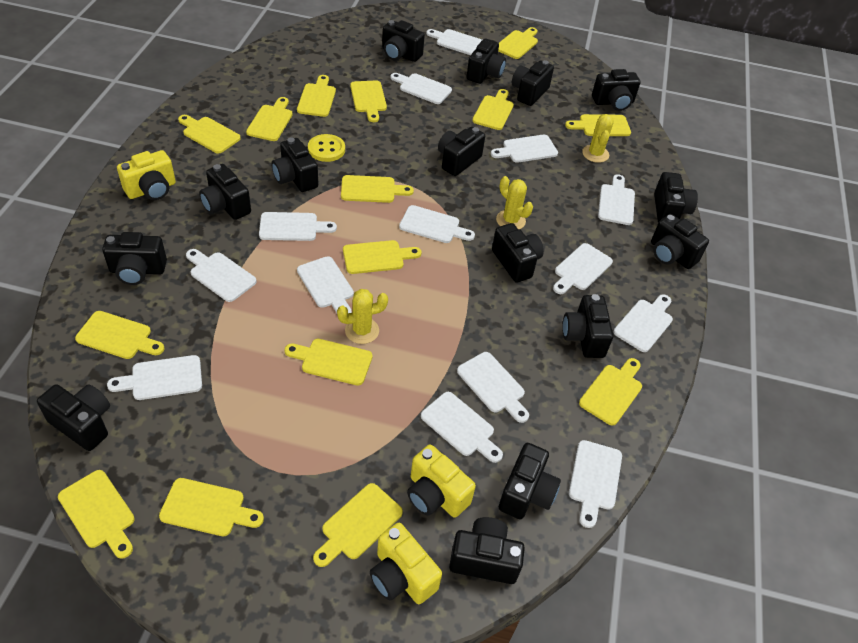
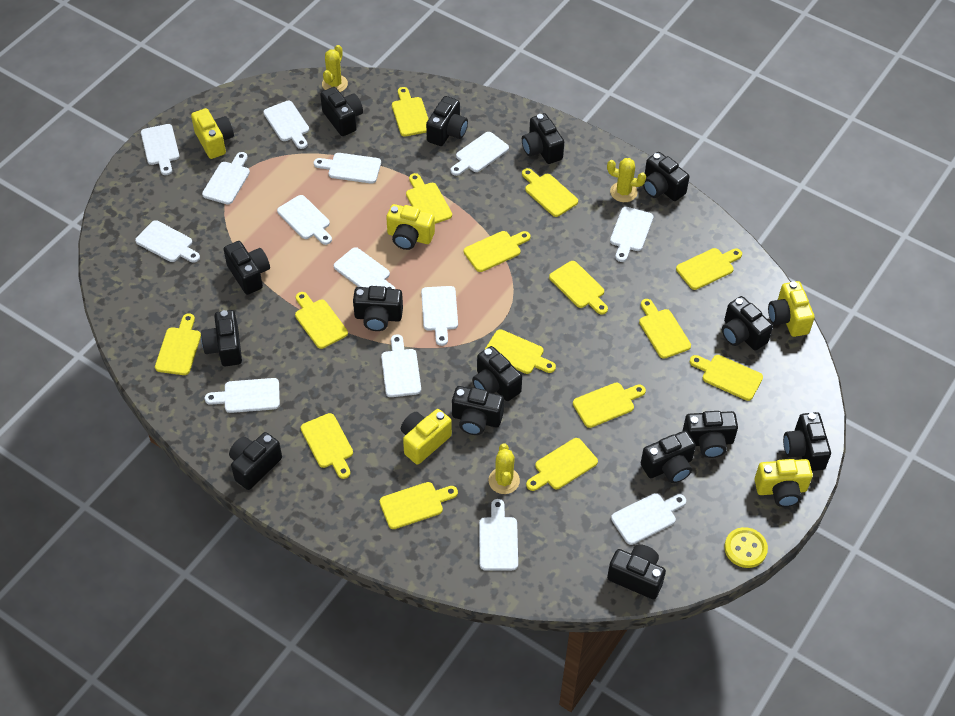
yellow camera: 3 -> 5

